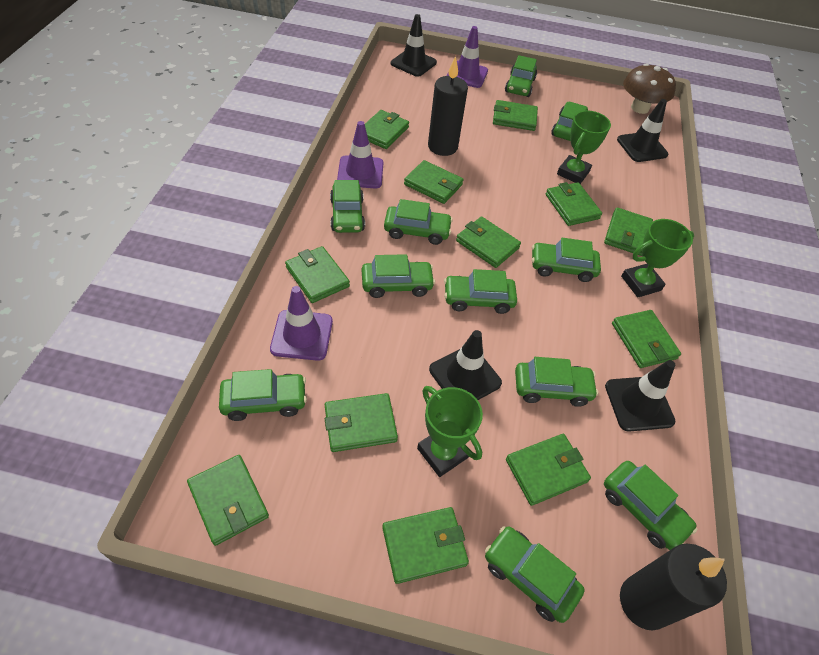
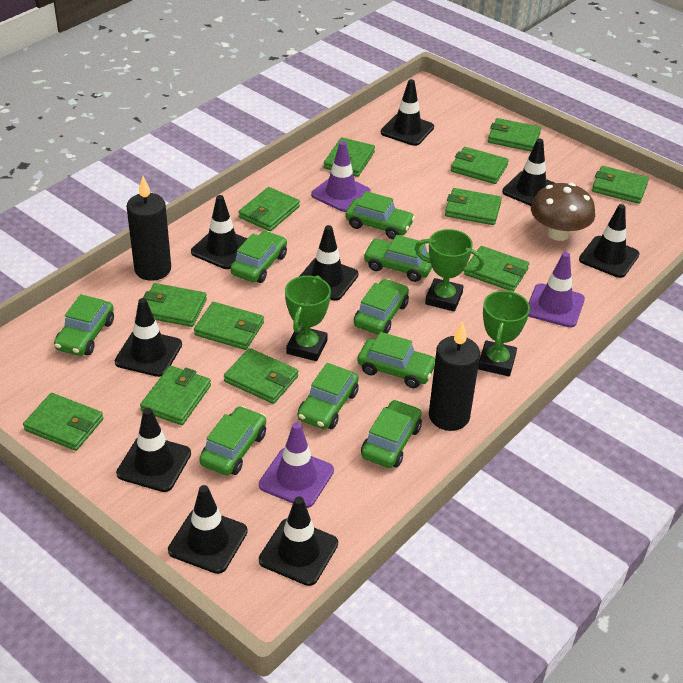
black traffic cone: 4 -> 9
green car: 11 -> 9

